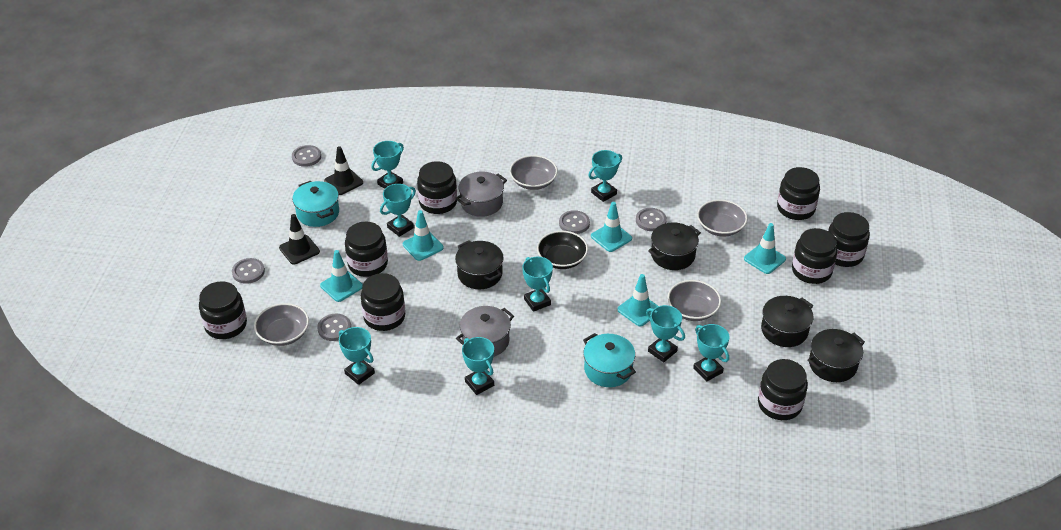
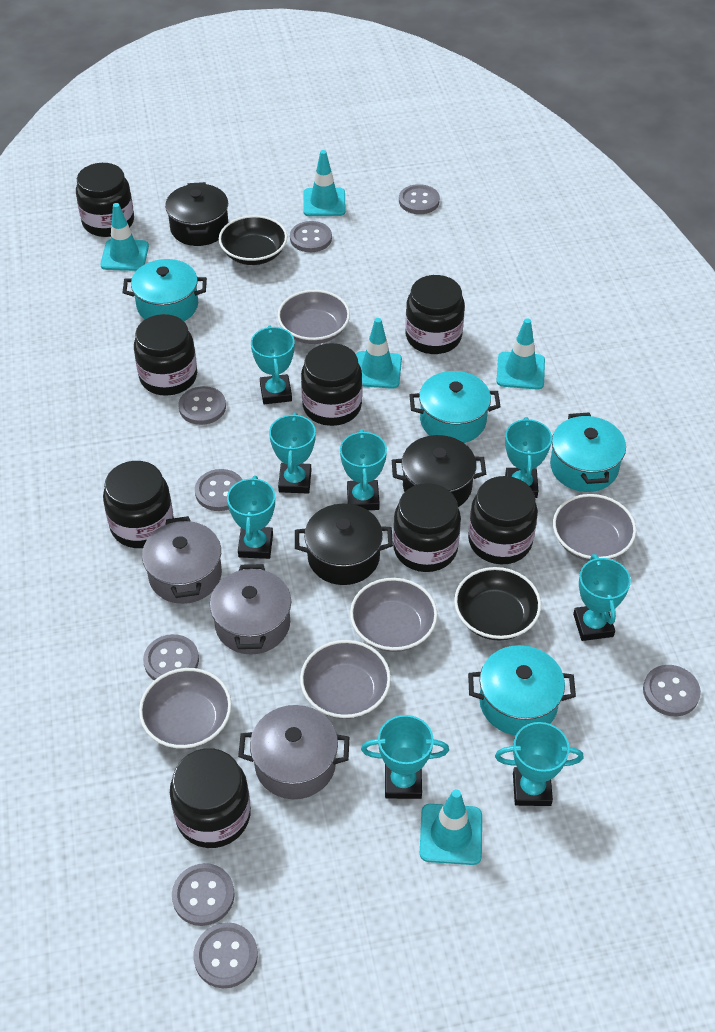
black bowl: 1 -> 2
black pot: 4 -> 3
black traffic cone: 2 -> 0
grey bowl: 4 -> 5
grey button: 5 -> 8
grey pot: 2 -> 3
turquoise pot: 2 -> 4

